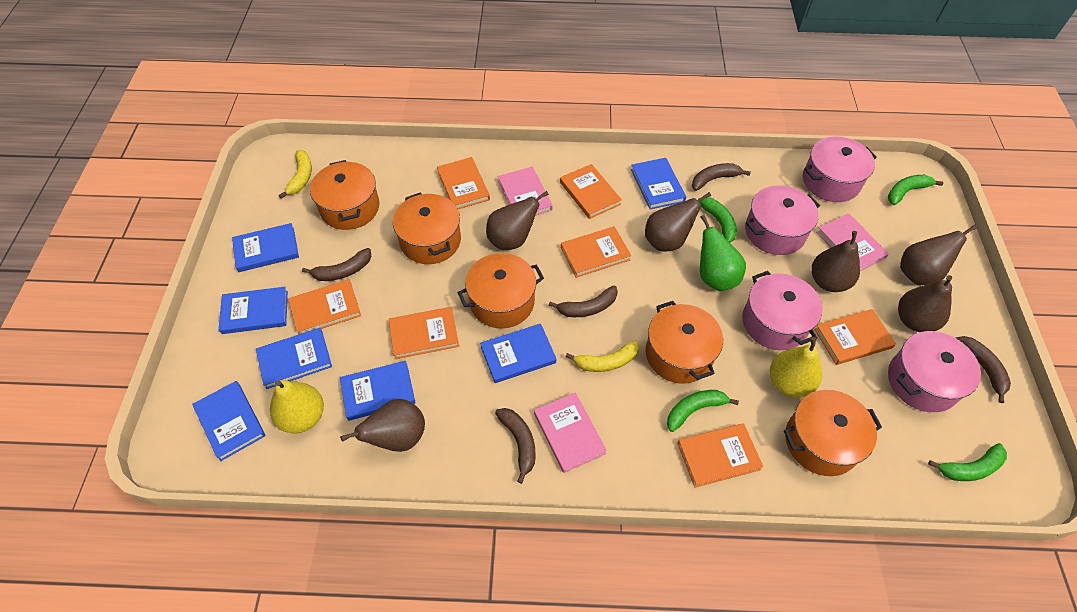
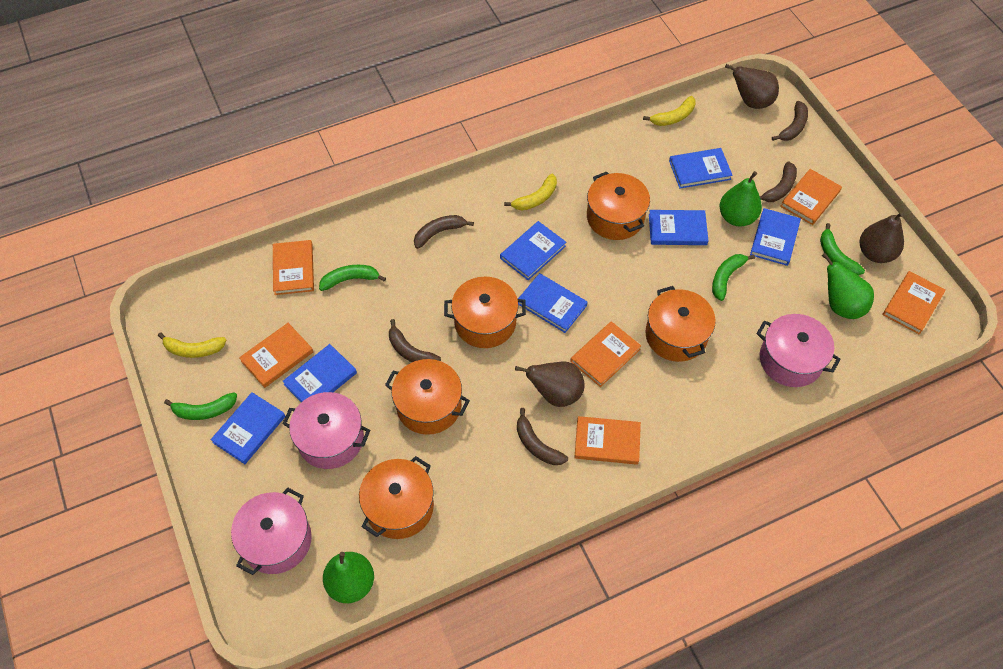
brown pear: 6 -> 3
green pear: 1 -> 3
orange book: 7 -> 6
pink book: 3 -> 0
pink pot: 4 -> 3
yellow banana: 2 -> 3
yellow pear: 2 -> 0

